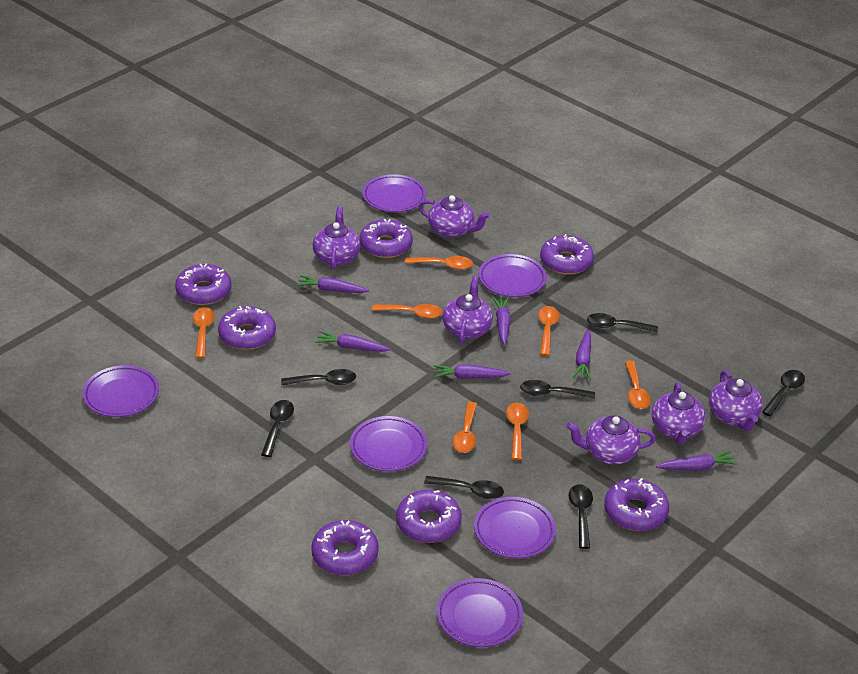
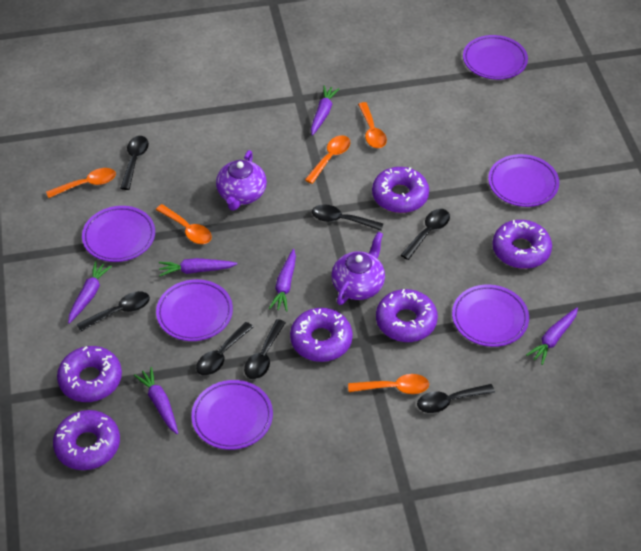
orange spoon: 7 -> 5
purple donut: 7 -> 6
purple teapot: 6 -> 2

